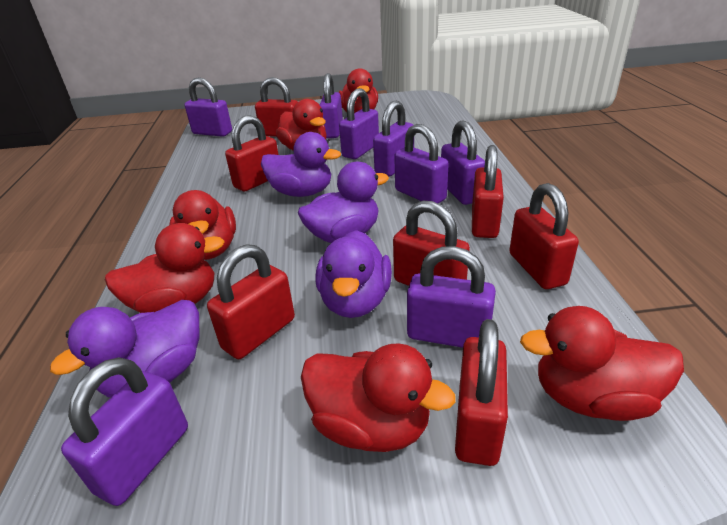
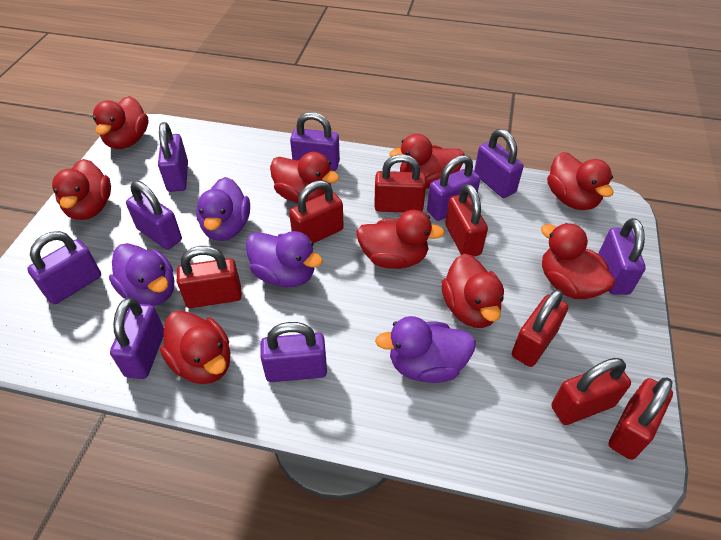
purple padlock: 8 -> 9
red duck: 6 -> 9

